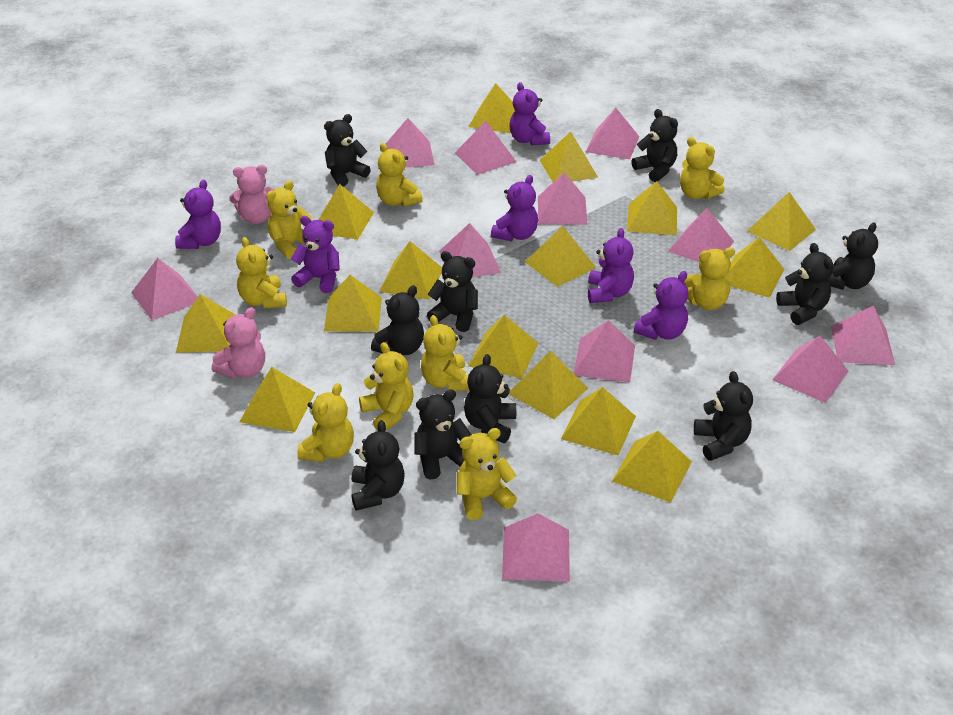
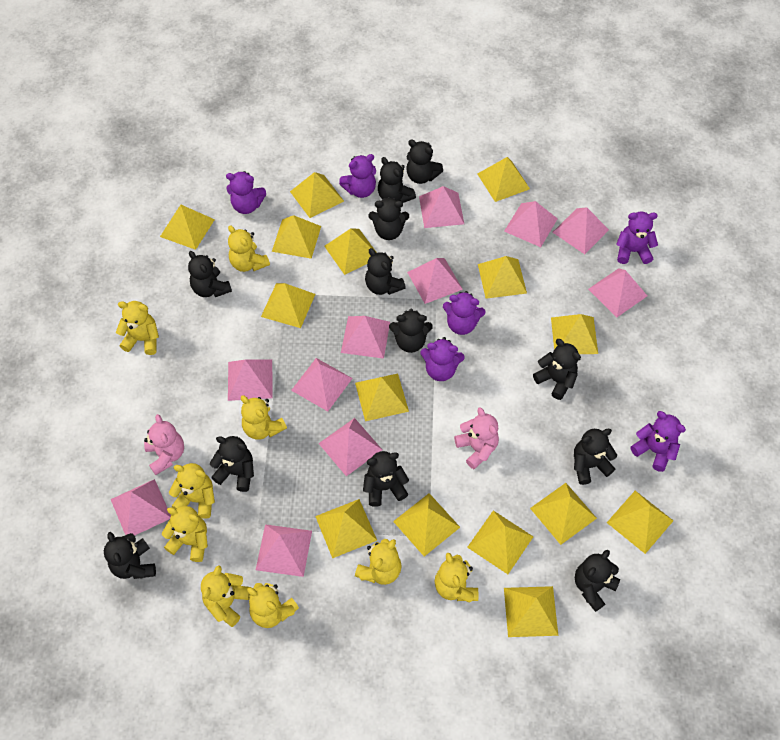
black teddy bear: 10 -> 12

